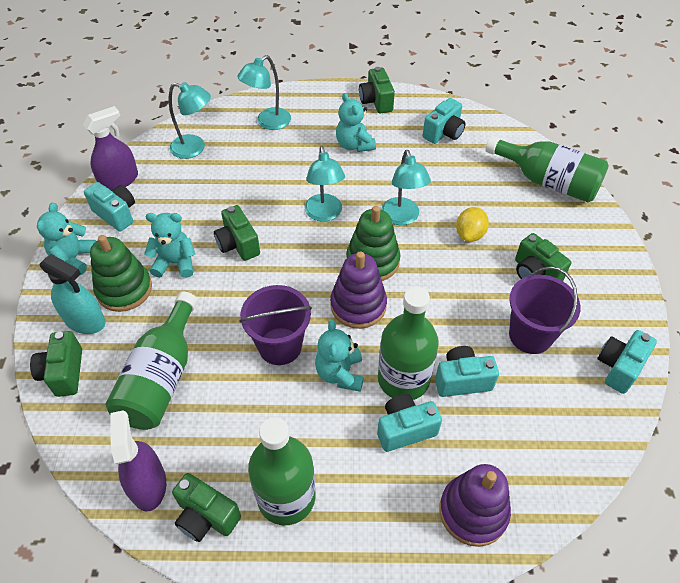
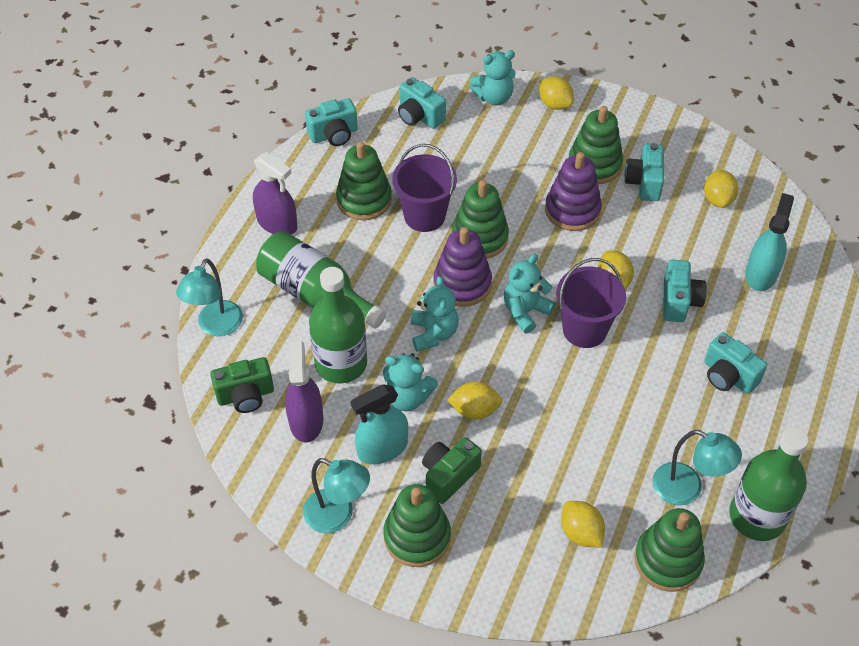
green bottle: 4 -> 3
green camera: 5 -> 2
green stacking toy: 2 -> 5
turquoise lamp: 4 -> 3
turquoise spray bottle: 1 -> 2
yellow lemon: 1 -> 5

